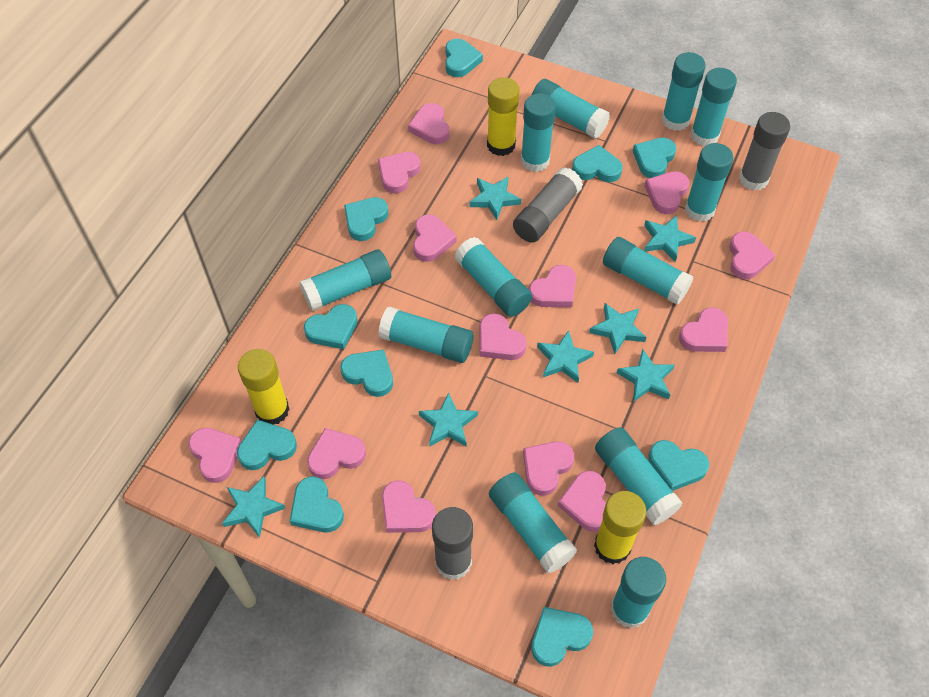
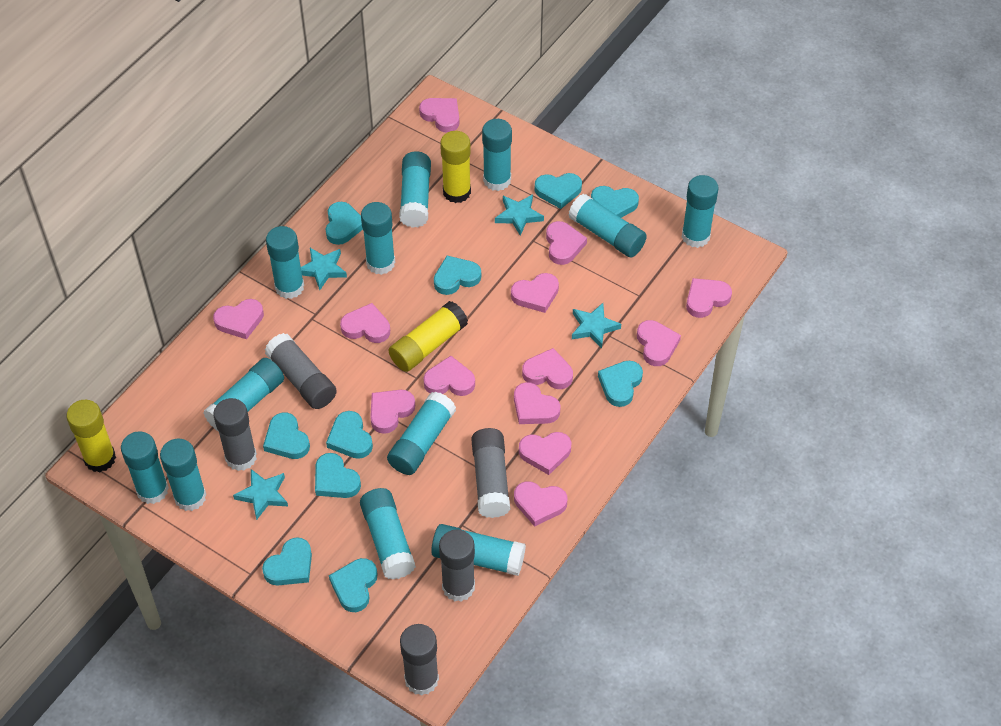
grey glue stick: 3 -> 5
turquoise star: 7 -> 4

